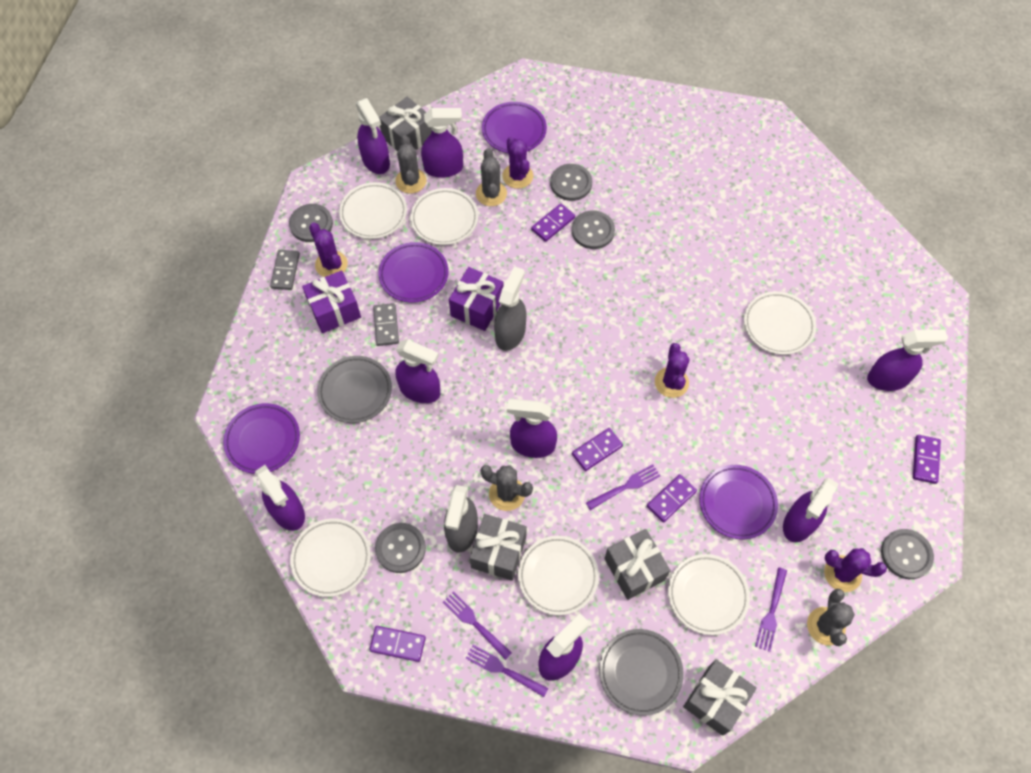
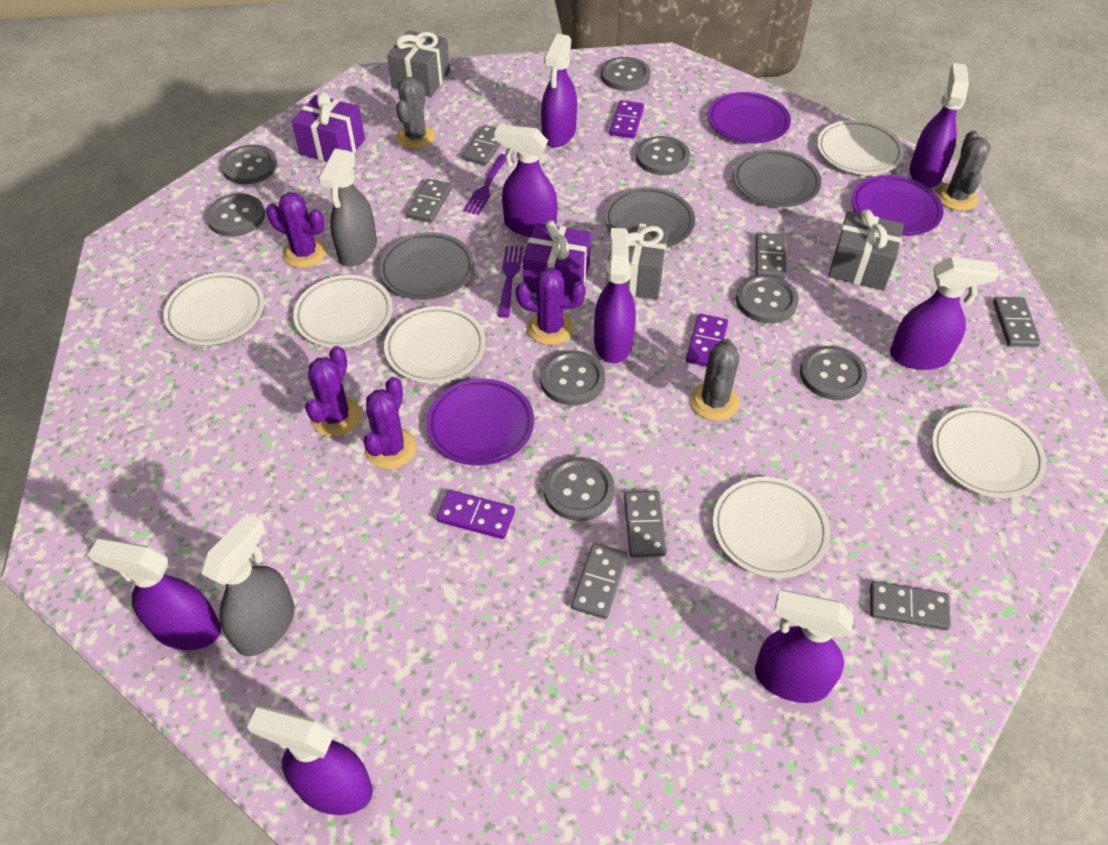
grey button: 5 -> 8
grey cactus: 4 -> 3
grey domino: 2 -> 7
grey gift: 4 -> 3
grey plate: 2 -> 3
purple domino: 5 -> 3
purple fork: 4 -> 2
purple plate: 4 -> 3

